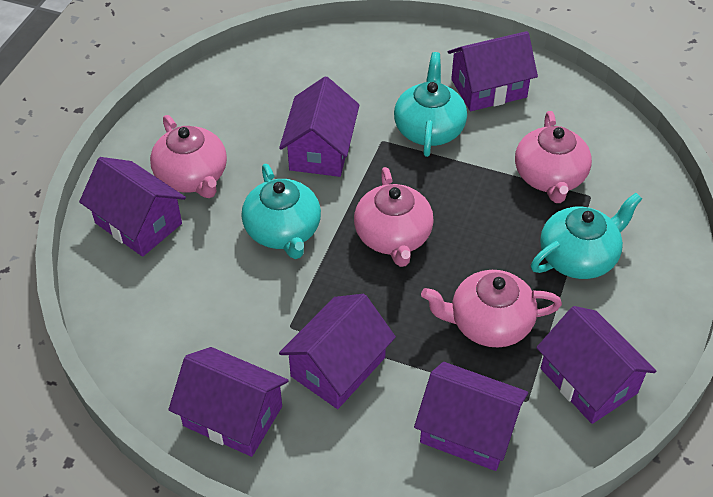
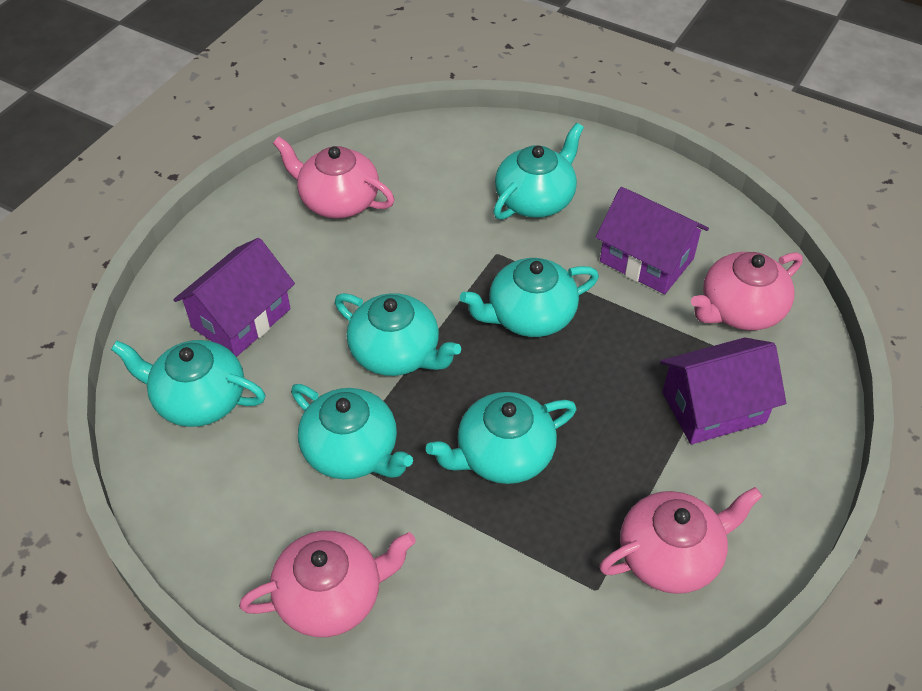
purple house: 7 -> 3
turquoise teapot: 3 -> 6

